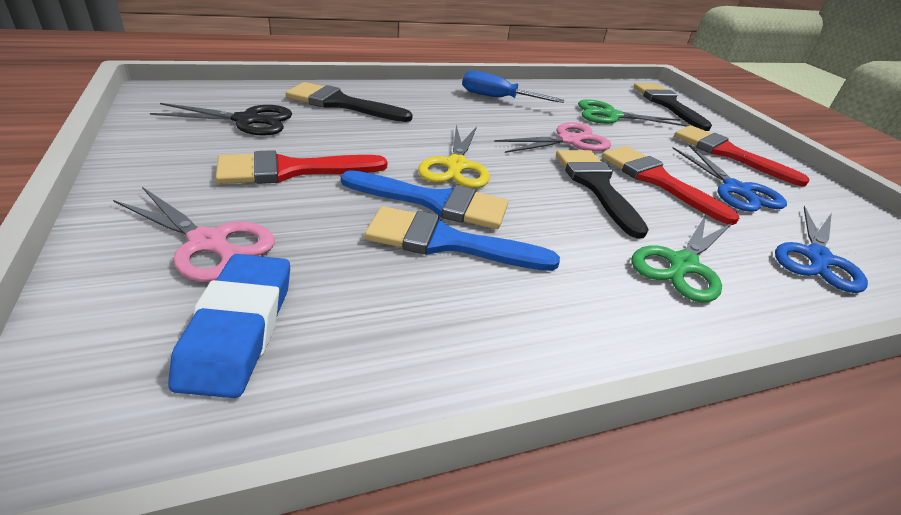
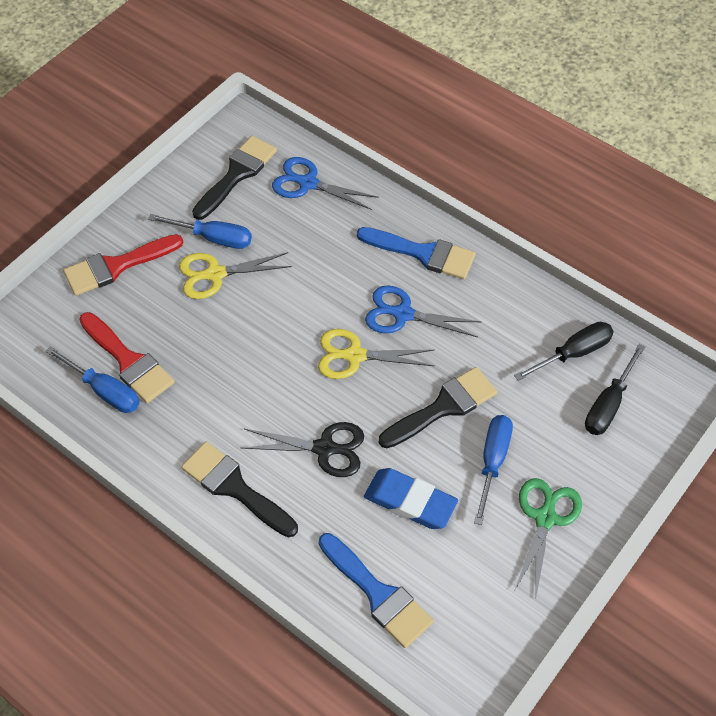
black screwdriver: 0 -> 2
blue screwdriver: 1 -> 3
green scissors: 2 -> 1
pink scissors: 2 -> 0
red brush: 3 -> 2
yellow scissors: 1 -> 2

